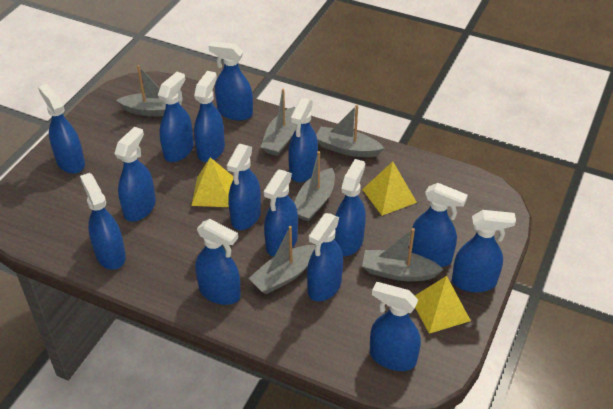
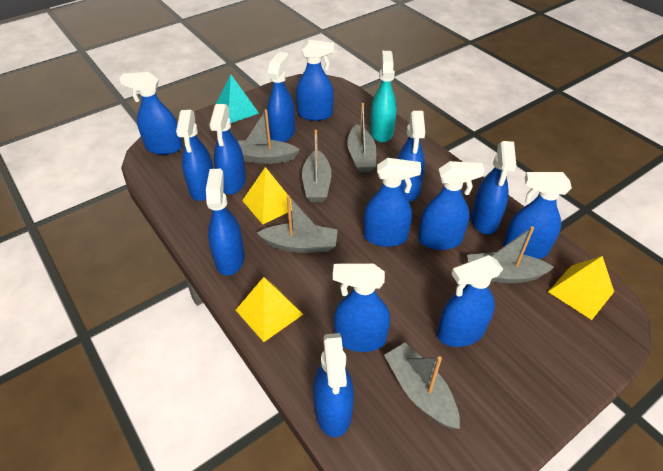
blue spray bottle: 15 -> 14
turquoise pyramid: 0 -> 1
turquoise spray bottle: 0 -> 1

